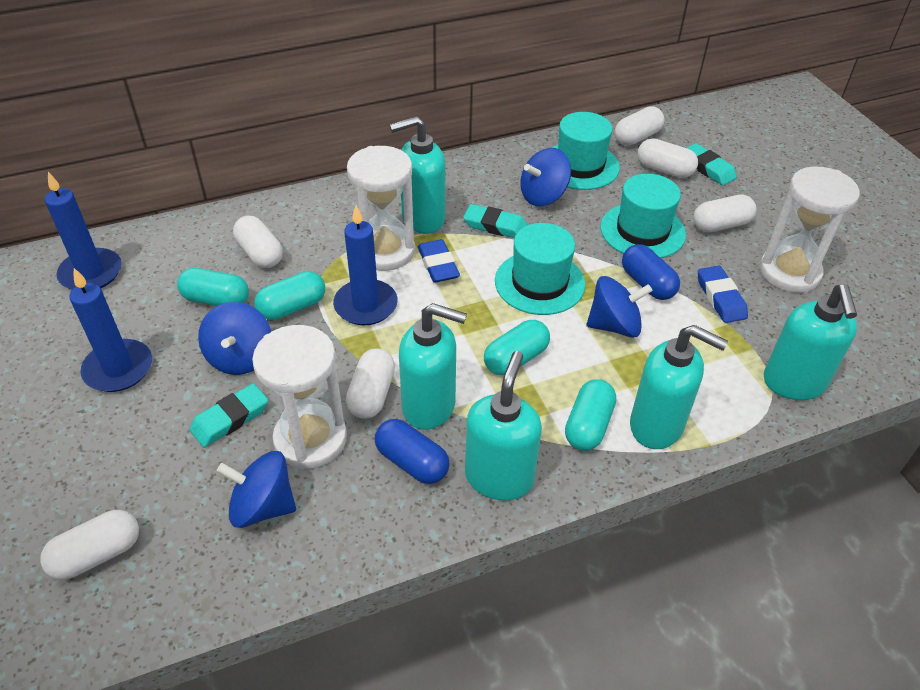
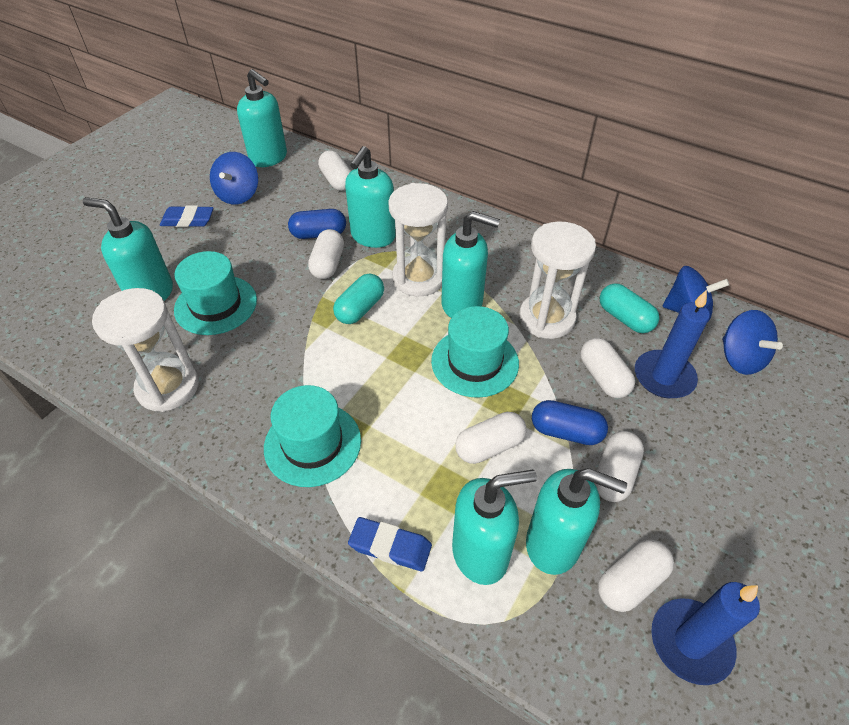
blue candle: 3 -> 2
blue spinning top: 4 -> 3
turquoise capsule: 4 -> 2
turquoise eraser: 3 -> 0
turquoise soap dispenser: 5 -> 6

